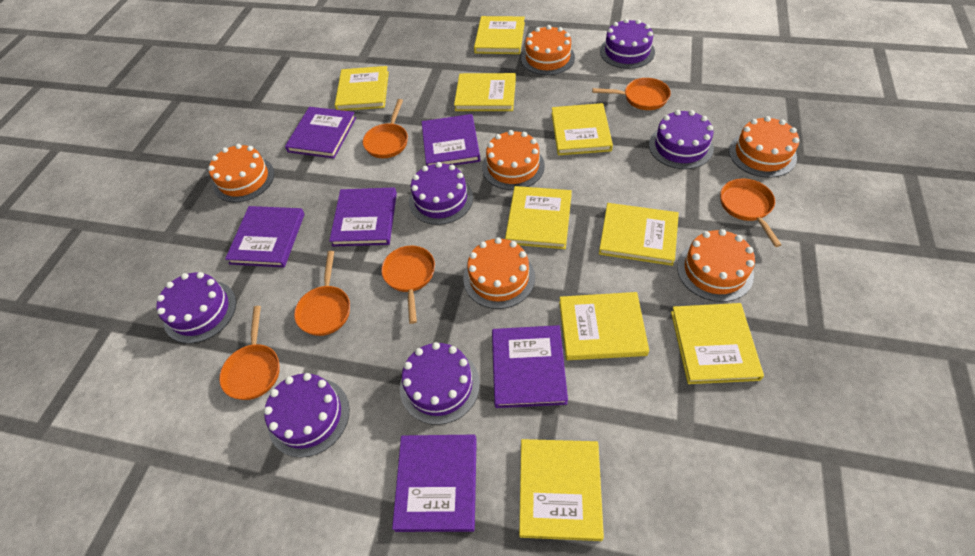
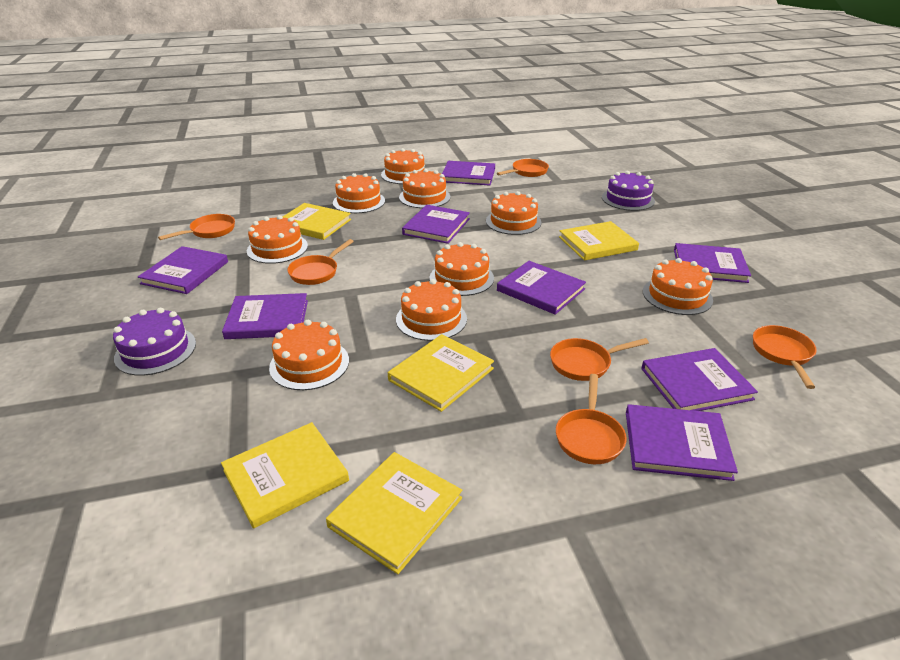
orange cake: 6 -> 9
purple book: 6 -> 8
purple cake: 6 -> 2
yellow book: 9 -> 5

